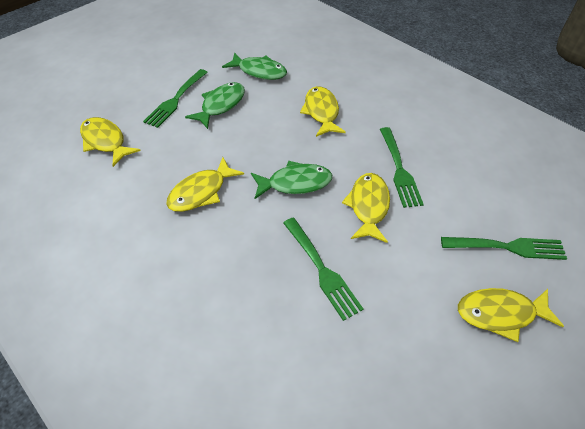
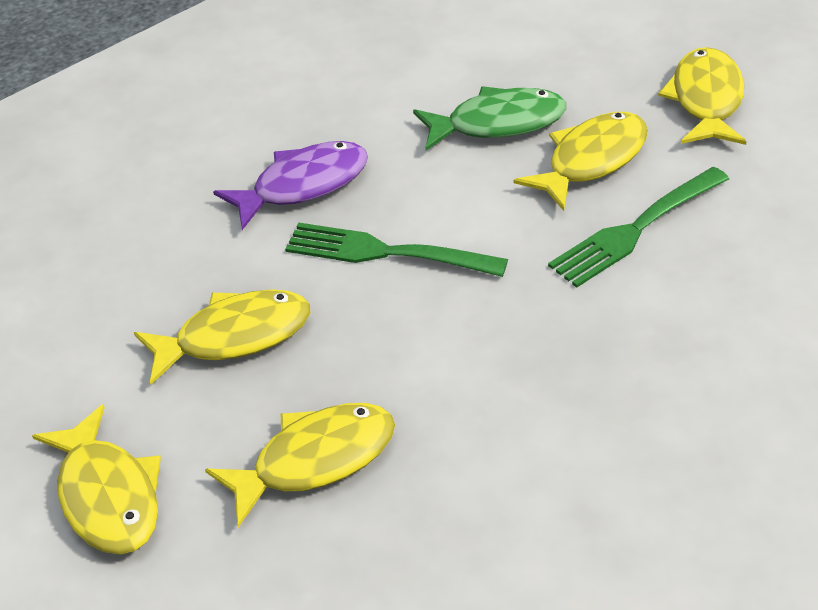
green fish: 3 -> 1
green fork: 4 -> 2
purple fish: 0 -> 1

